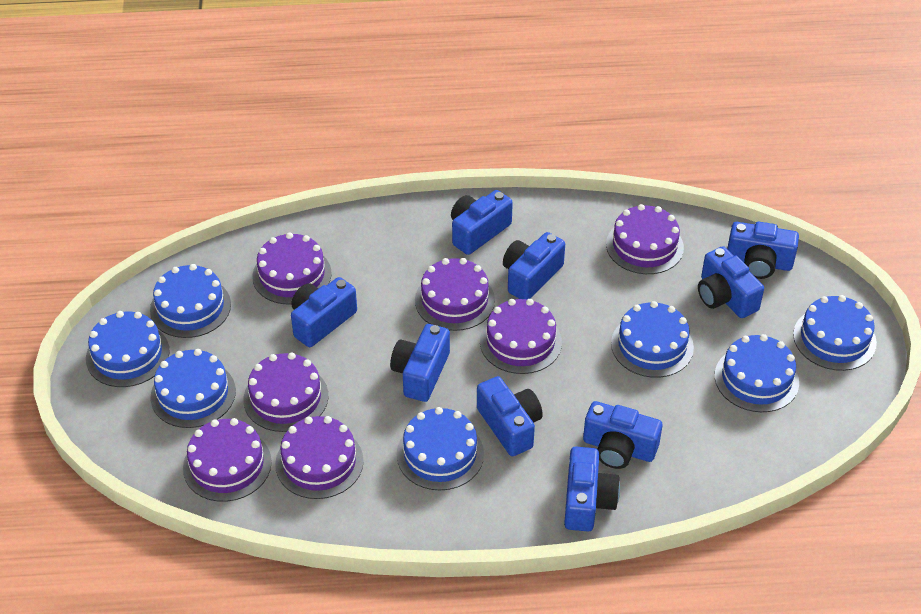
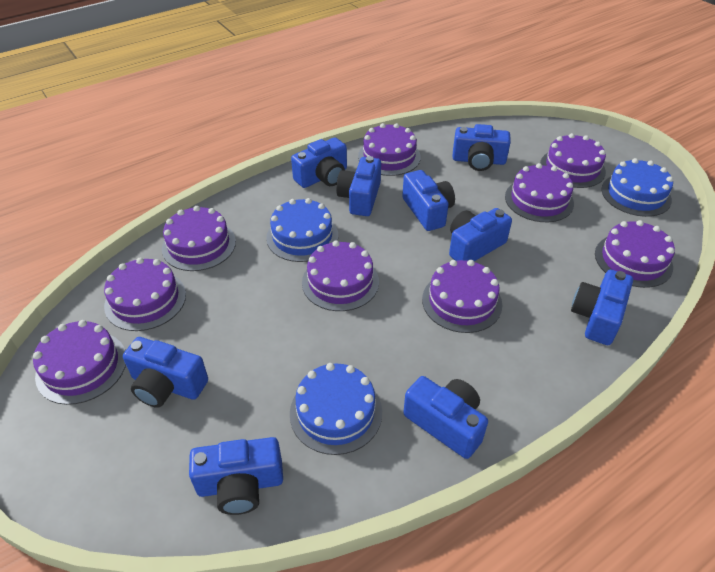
blue cake: 7 -> 3
purple cake: 7 -> 9

